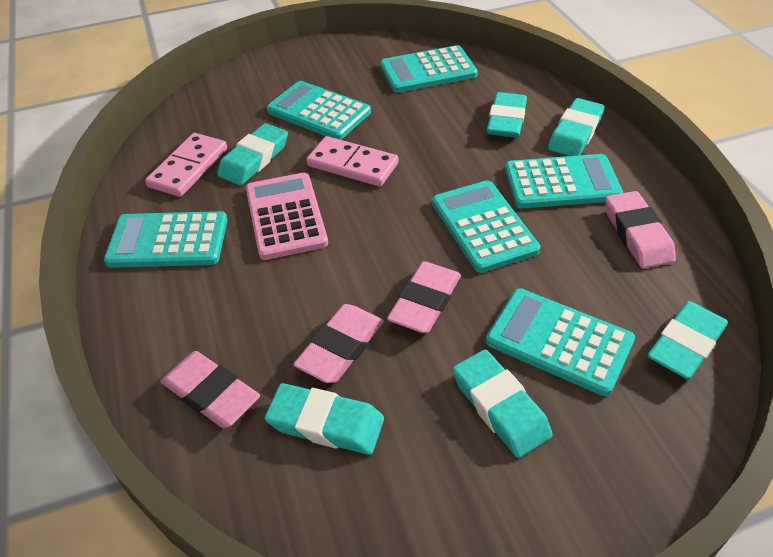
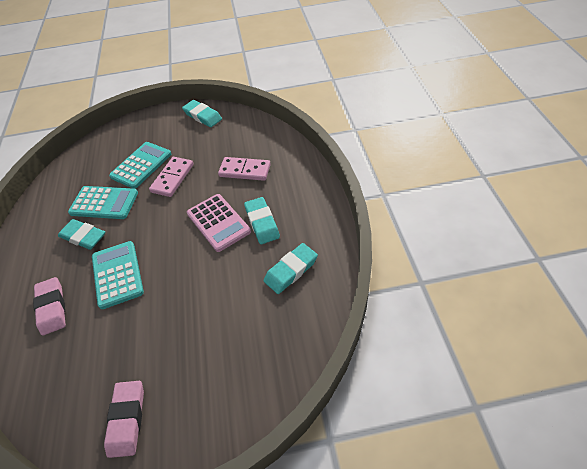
pink eraser: 4 -> 2
turquoise calculator: 6 -> 3
turquoise eraser: 6 -> 4

